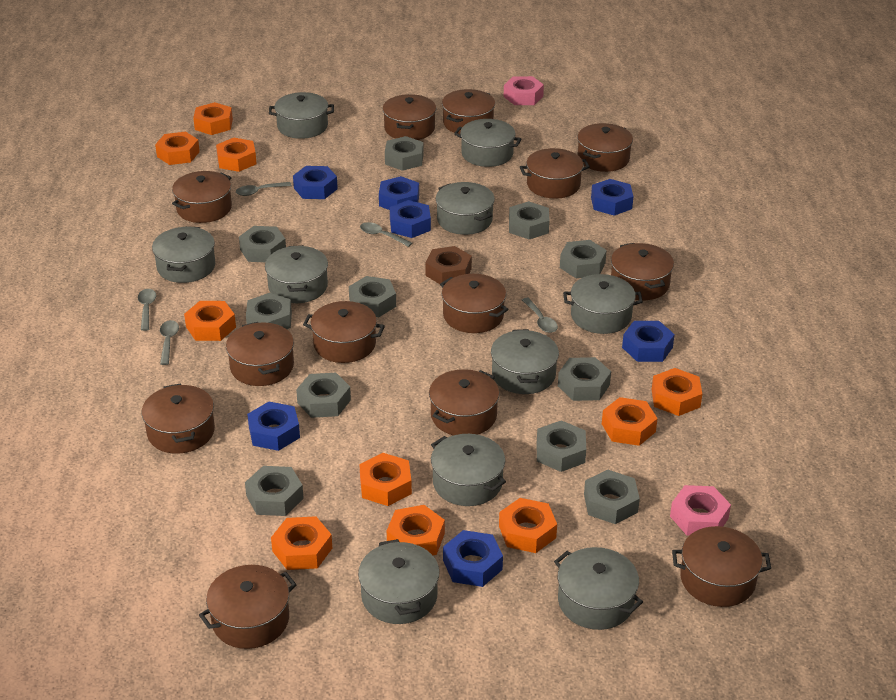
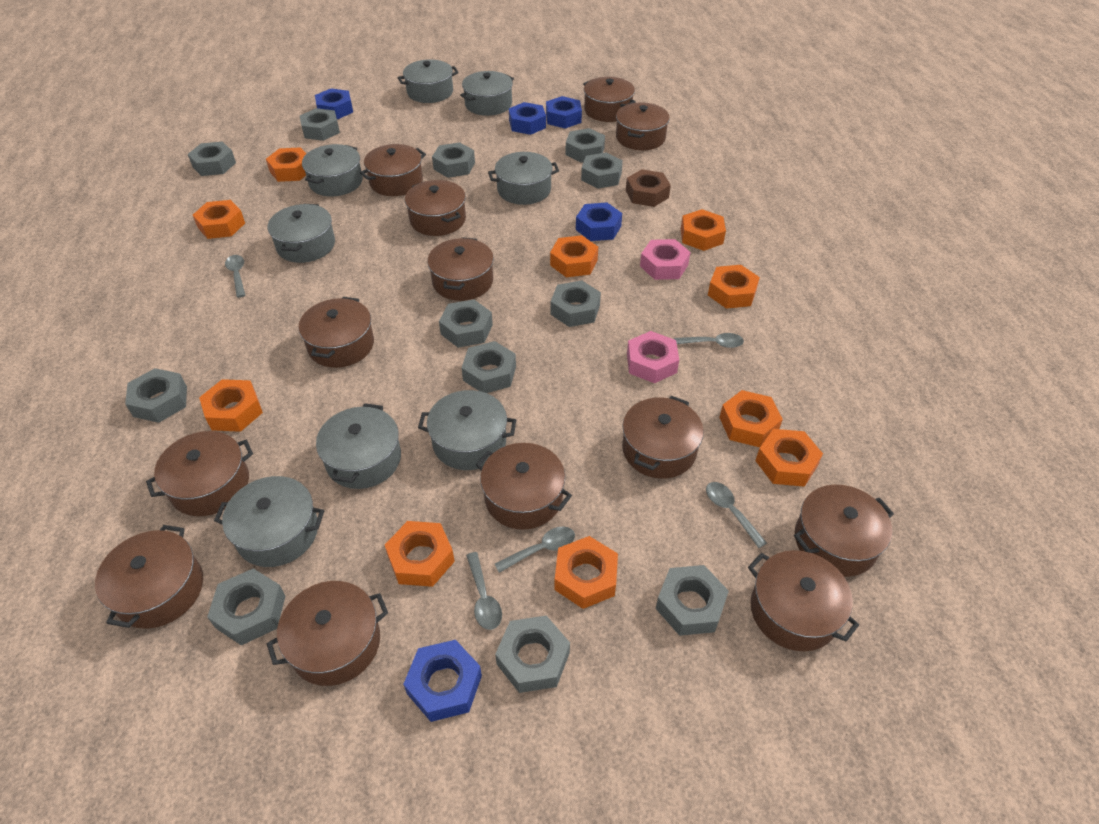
blue nut: 7 -> 5
grey nut: 11 -> 12
grey pot: 10 -> 8

